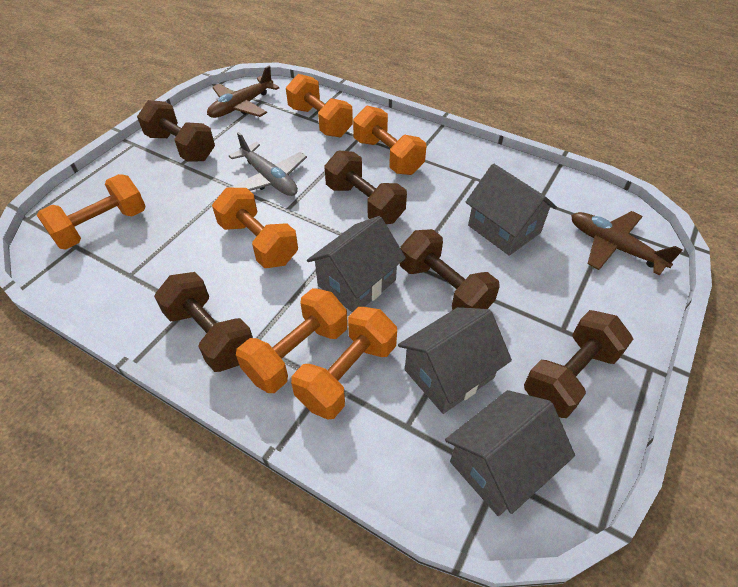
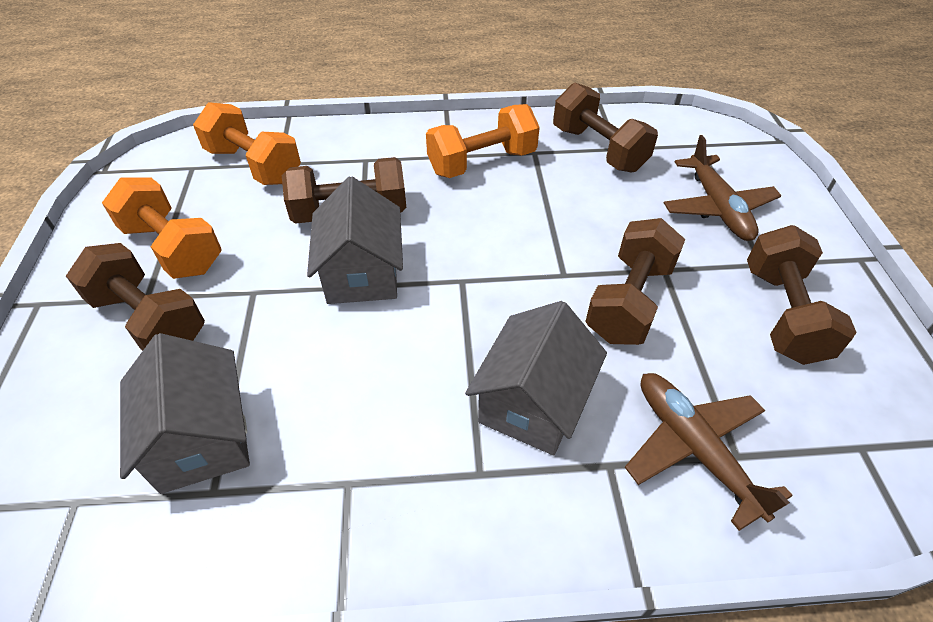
grey house: 4 -> 3
grey plane: 1 -> 0
orange dumbbell: 6 -> 3

